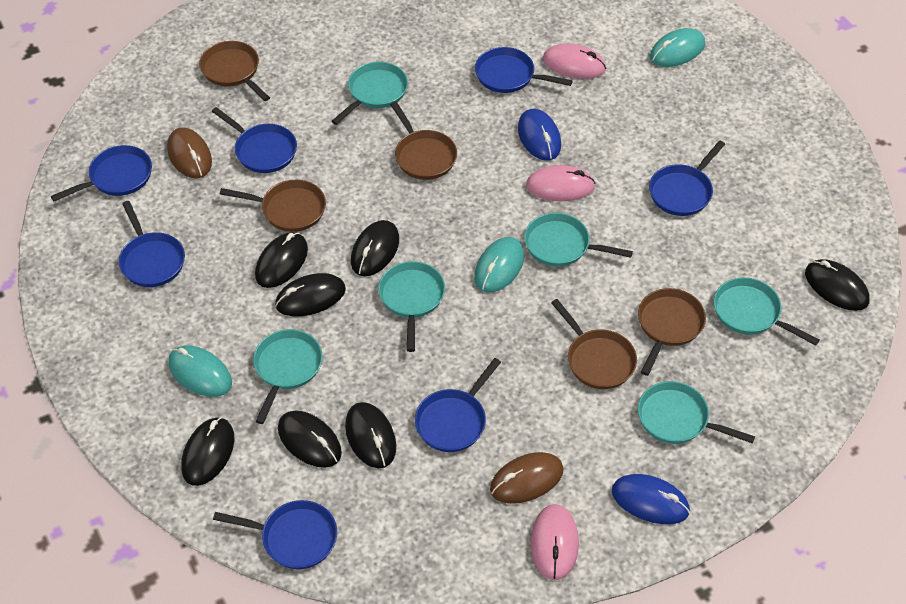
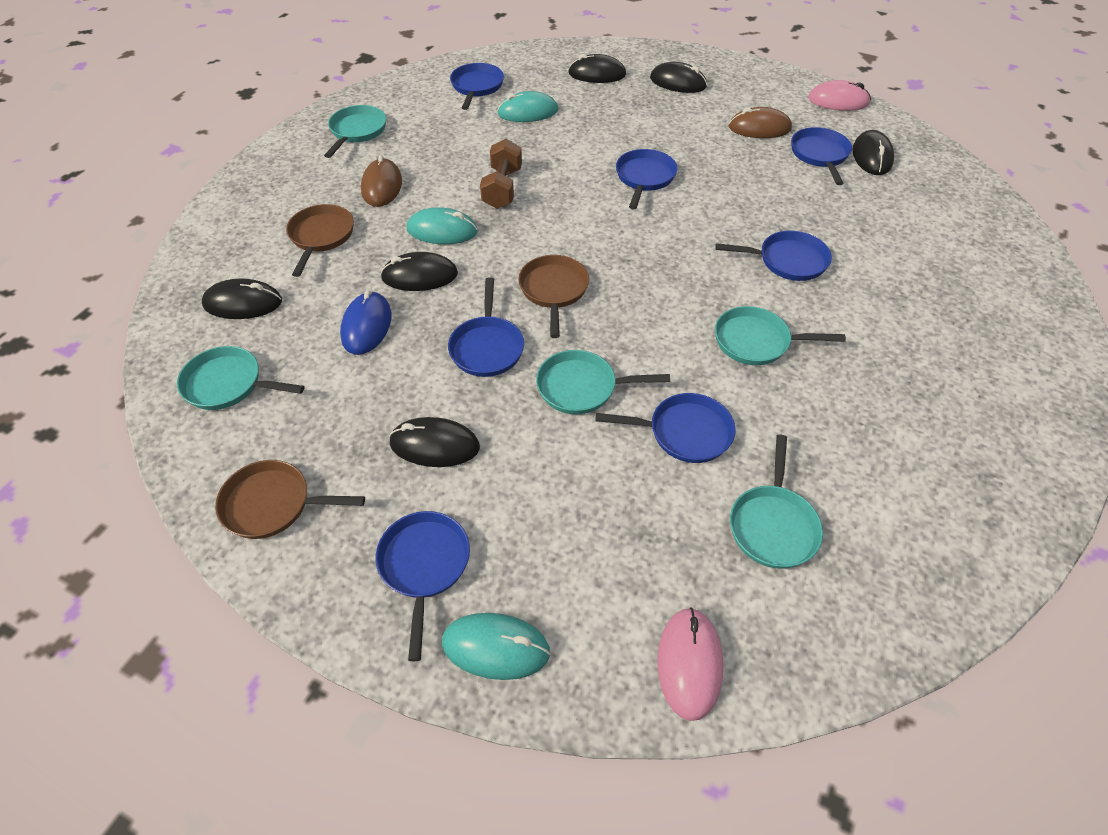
black mouse: 7 -> 6
blue mouse: 2 -> 1
brown dumbbell: 0 -> 1
brown pan: 5 -> 3
pink mouse: 3 -> 2
turquoise pan: 6 -> 5

